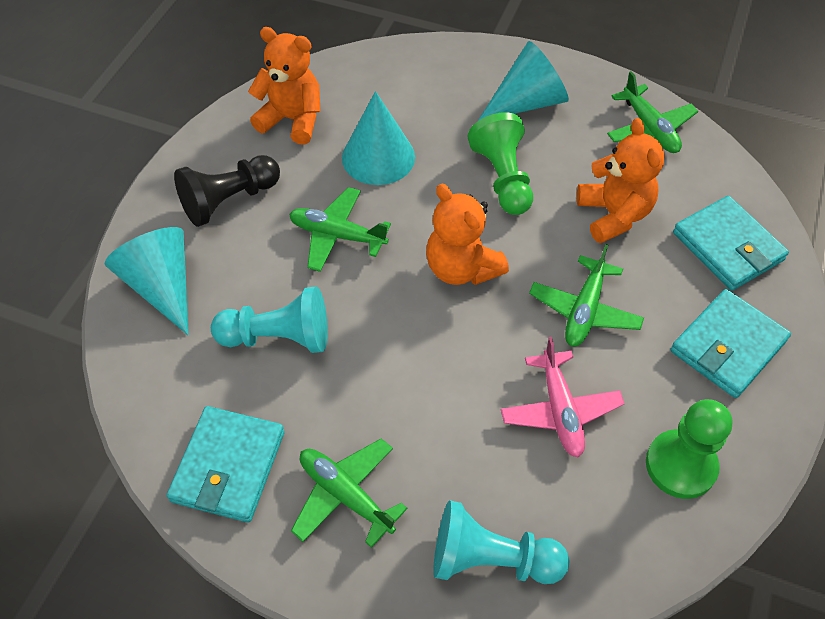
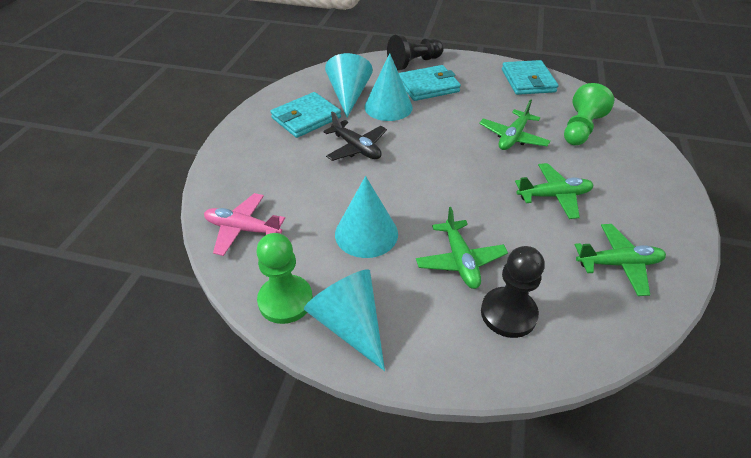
black pawn: 1 -> 2
black plane: 0 -> 1
orange teddy bear: 3 -> 0
turquoise cone: 3 -> 4
turquoise pawn: 2 -> 0

